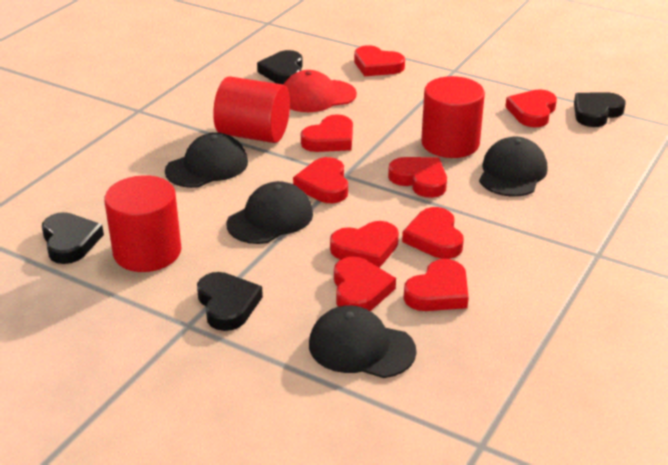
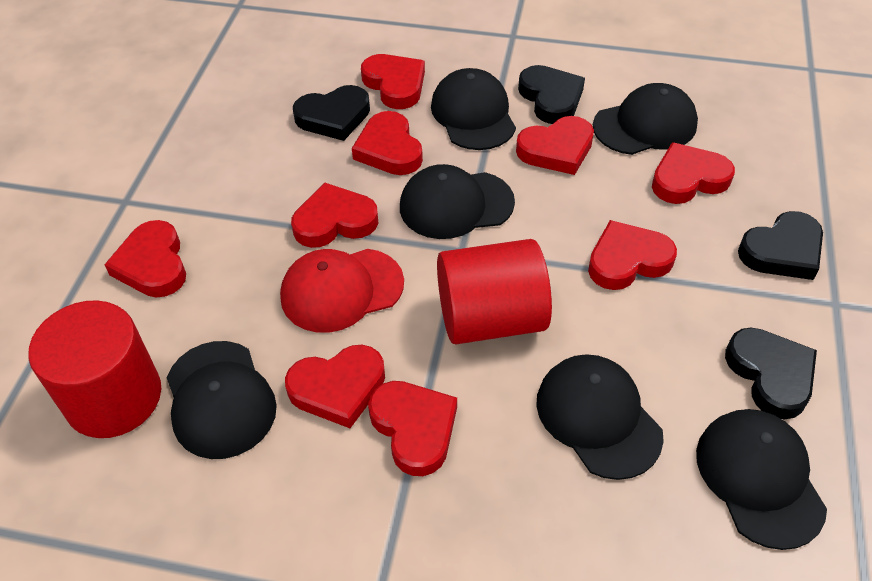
black cap: 4 -> 6
red cylinder: 3 -> 2

